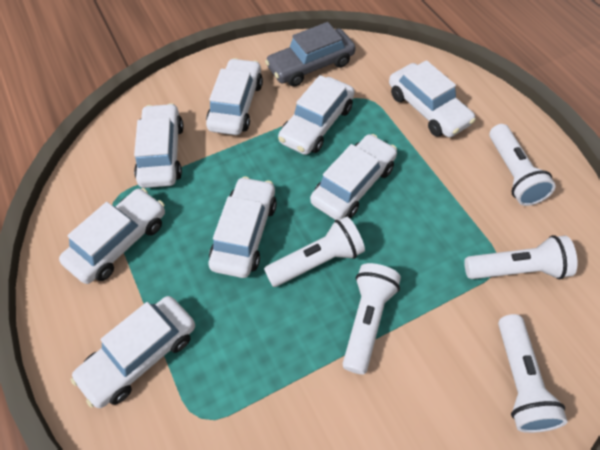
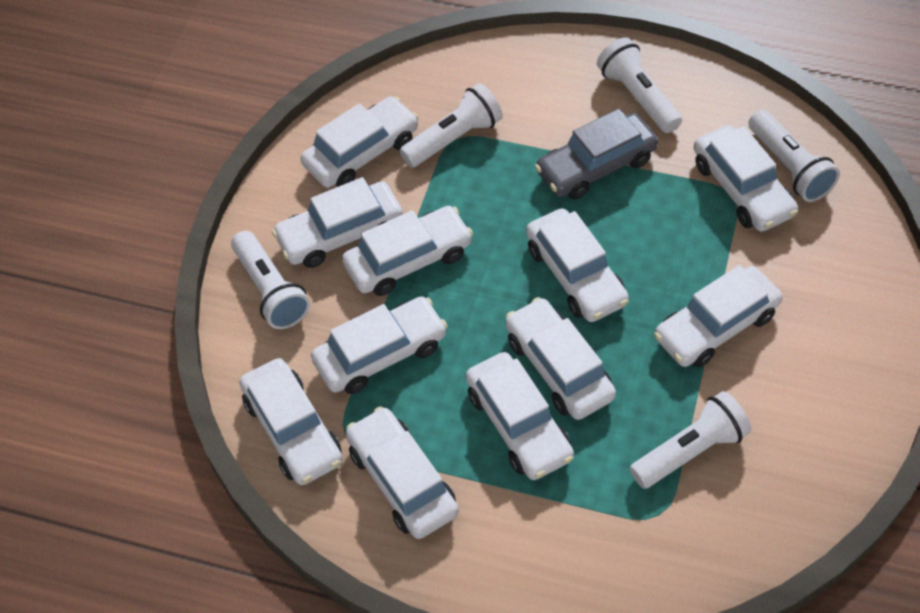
white car: 8 -> 11

